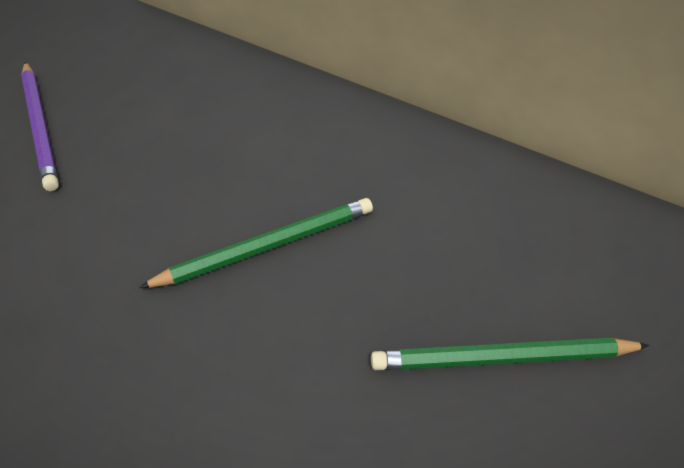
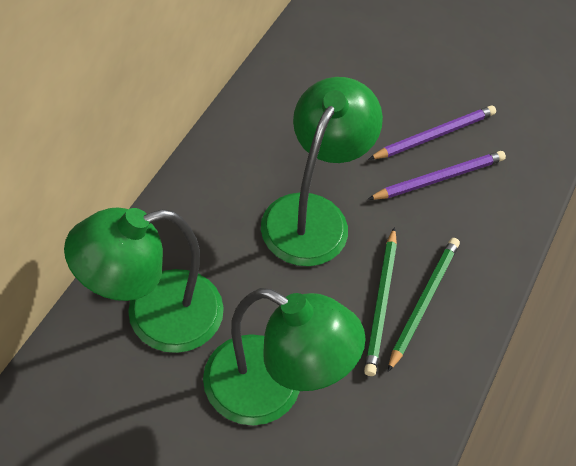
green lamp: 0 -> 3
purple pencil: 1 -> 2

